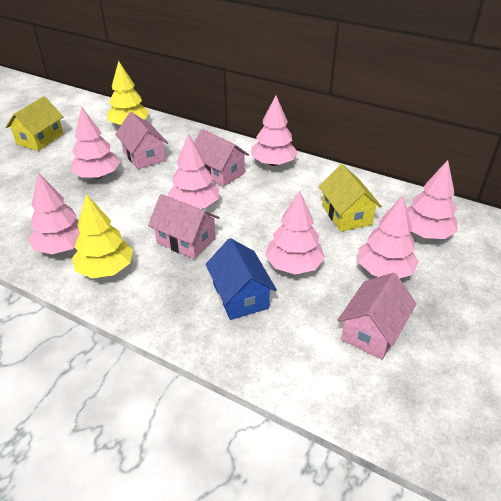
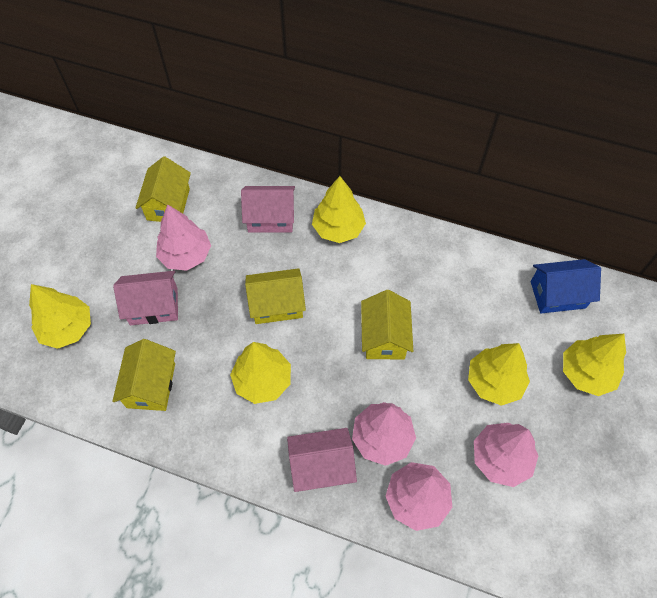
pink house: 4 -> 3
pink tree: 7 -> 4
yellow house: 2 -> 4
yellow tree: 2 -> 5

